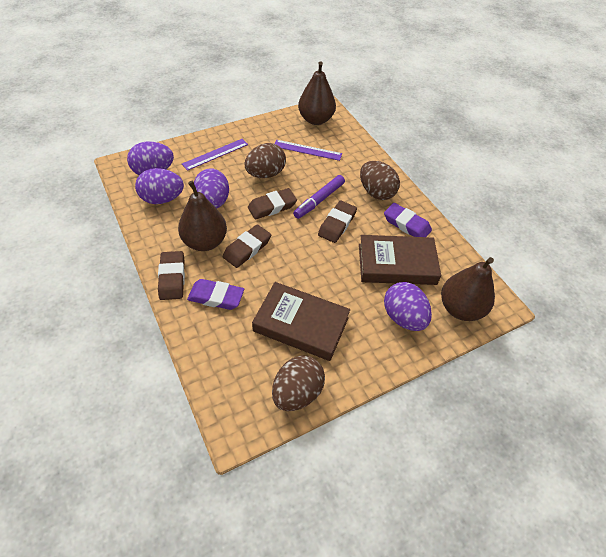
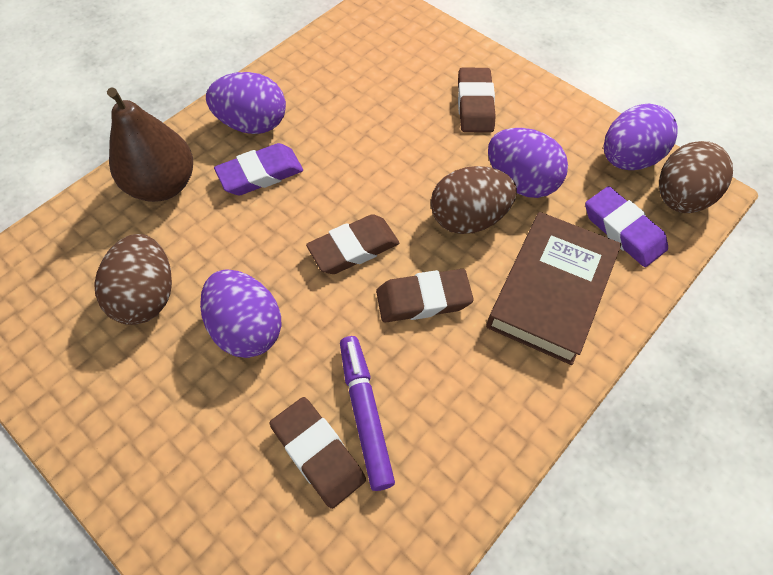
brown book: 2 -> 1
brown pear: 3 -> 1
purple ruler: 2 -> 0

